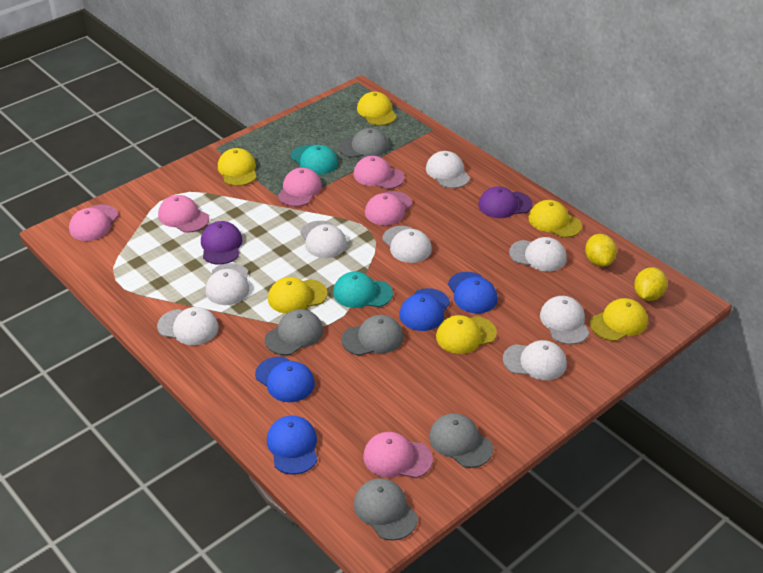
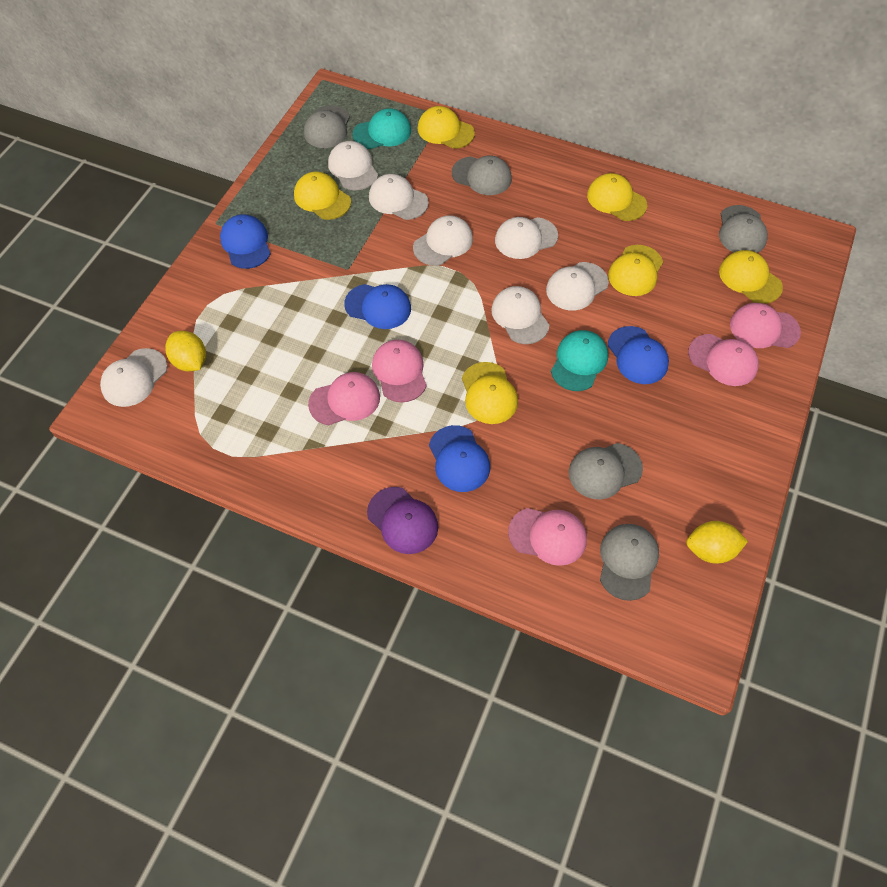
pink cap: 6 -> 5
purple cap: 2 -> 1
white cap: 8 -> 7

